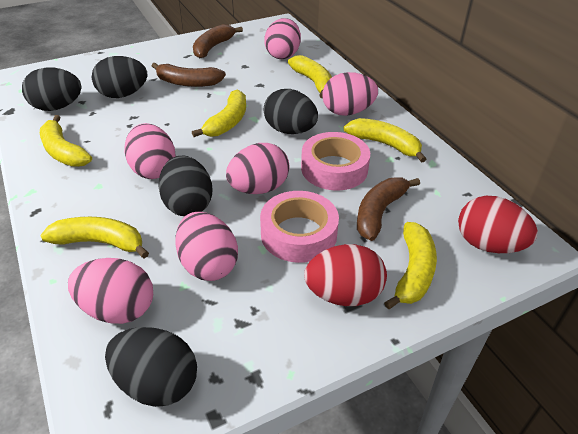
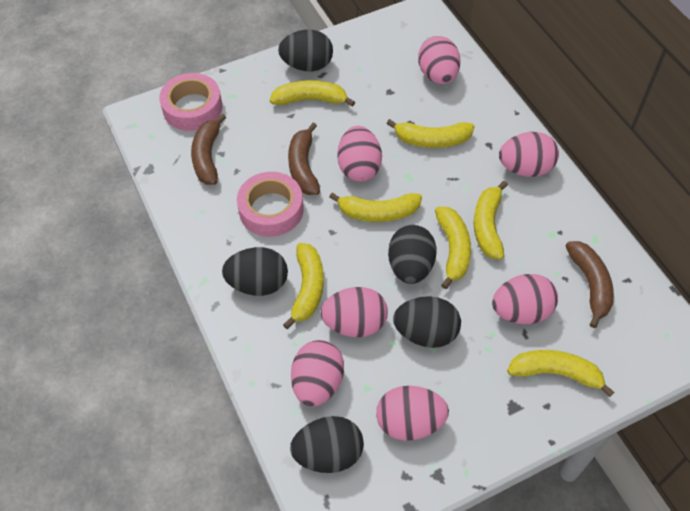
pink egg: 6 -> 7
red egg: 2 -> 0
yellow banana: 6 -> 7

